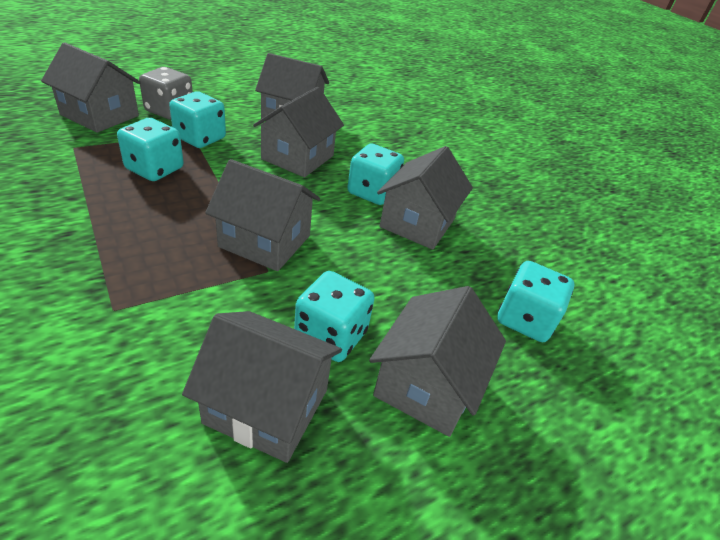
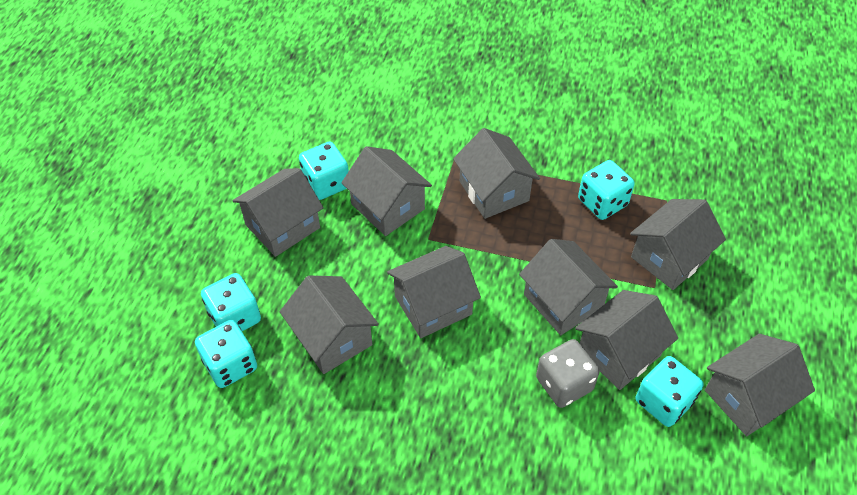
grey house: 7 -> 9

